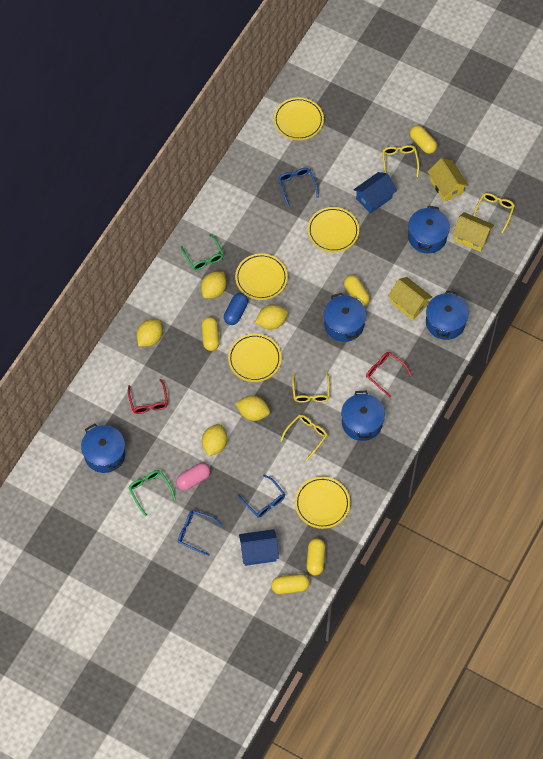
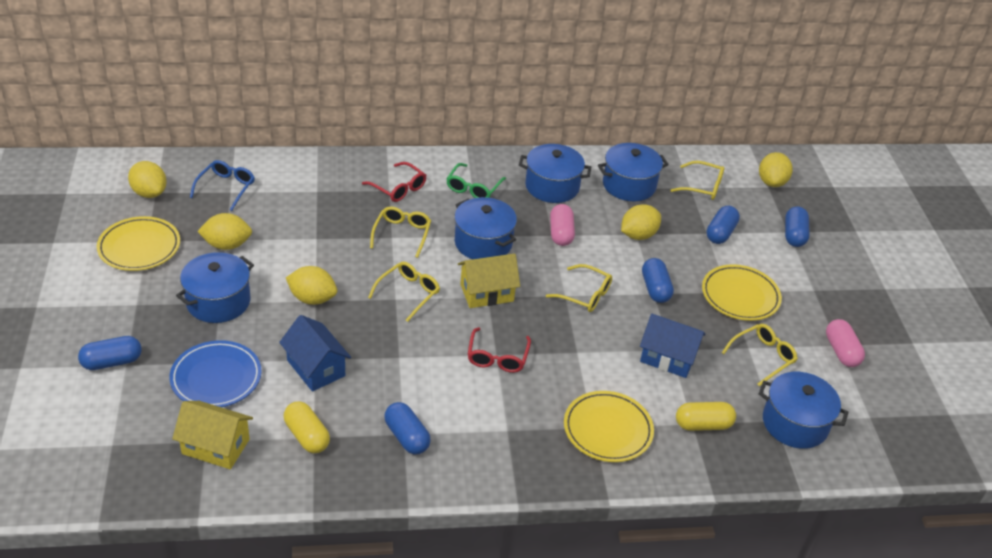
blue capsule: 1 -> 5
blue glasses: 3 -> 1
blue plate: 0 -> 1
green glasses: 2 -> 1
pink capsule: 1 -> 2
yellow capsule: 5 -> 2
yellow glasses: 4 -> 5
yellow house: 3 -> 2
yellow plate: 5 -> 3

